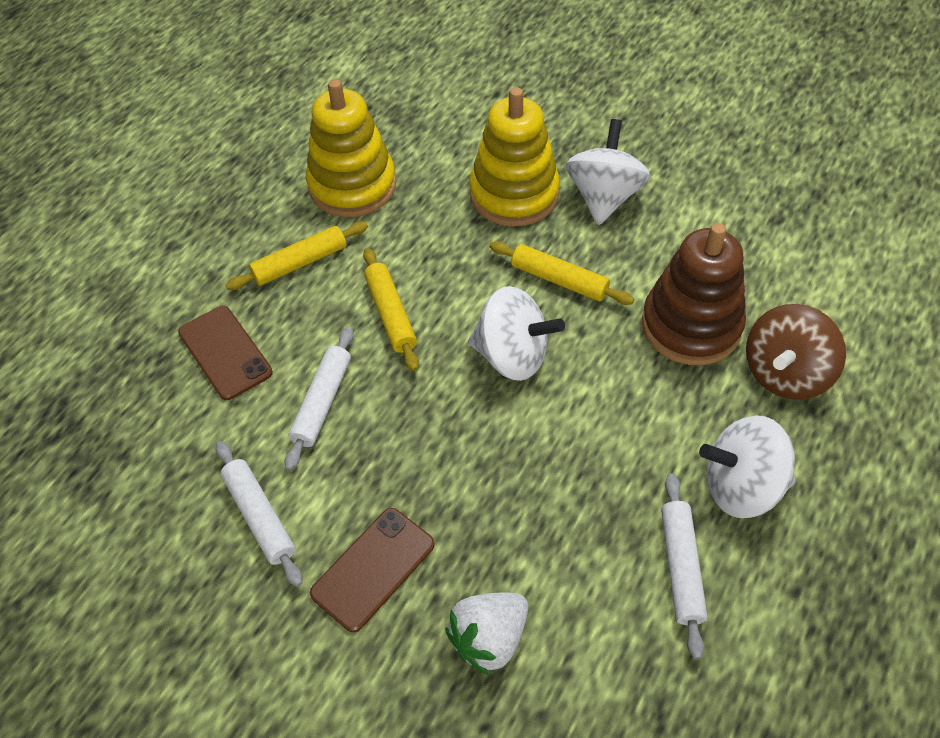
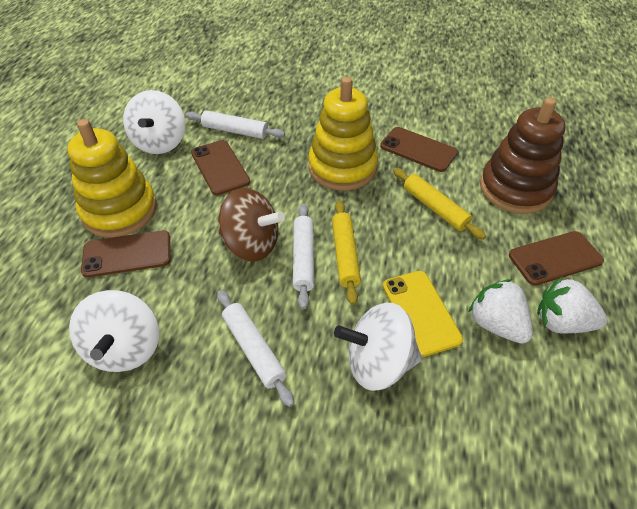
brown phone: 2 -> 4
white strawberry: 1 -> 2
yellow phone: 0 -> 1
yellow rolling pin: 3 -> 2

